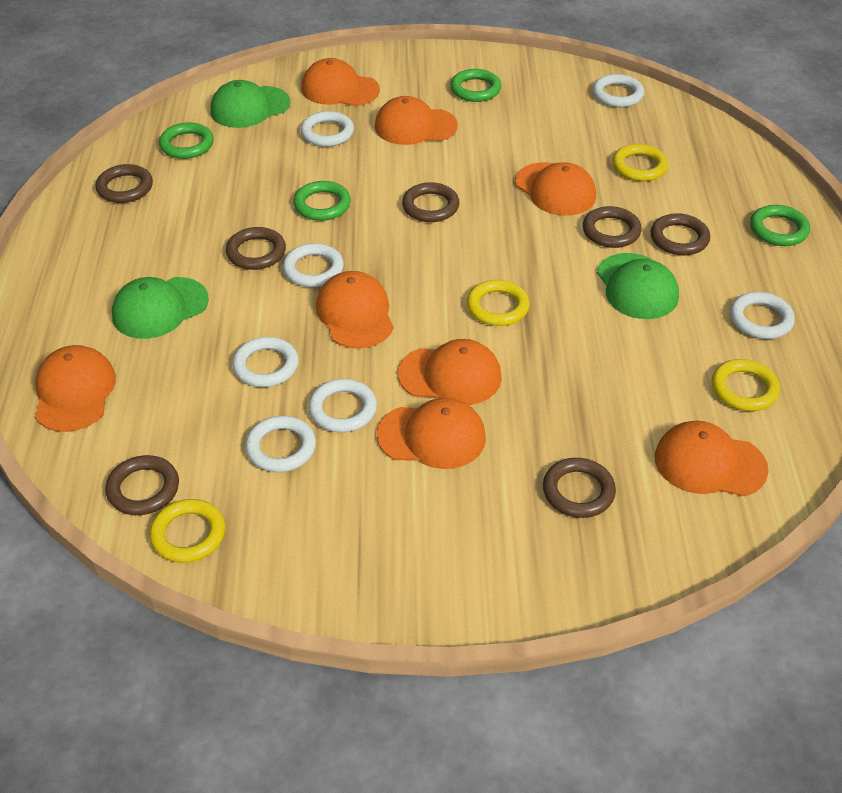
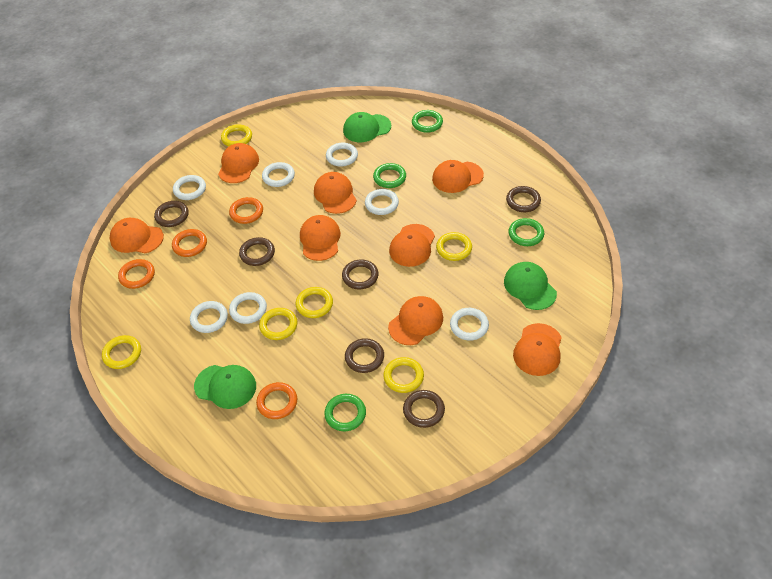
brown ring: 7 -> 6
orange ring: 0 -> 4
yellow ring: 4 -> 6

